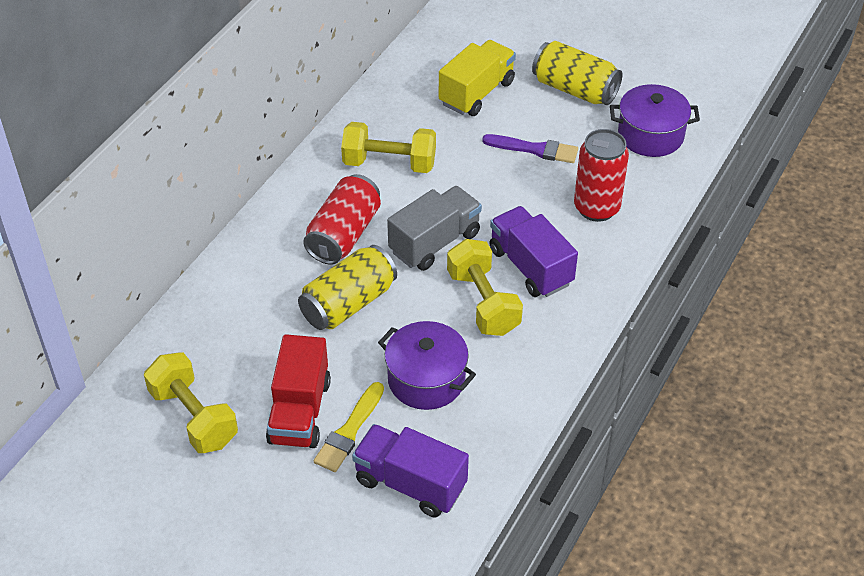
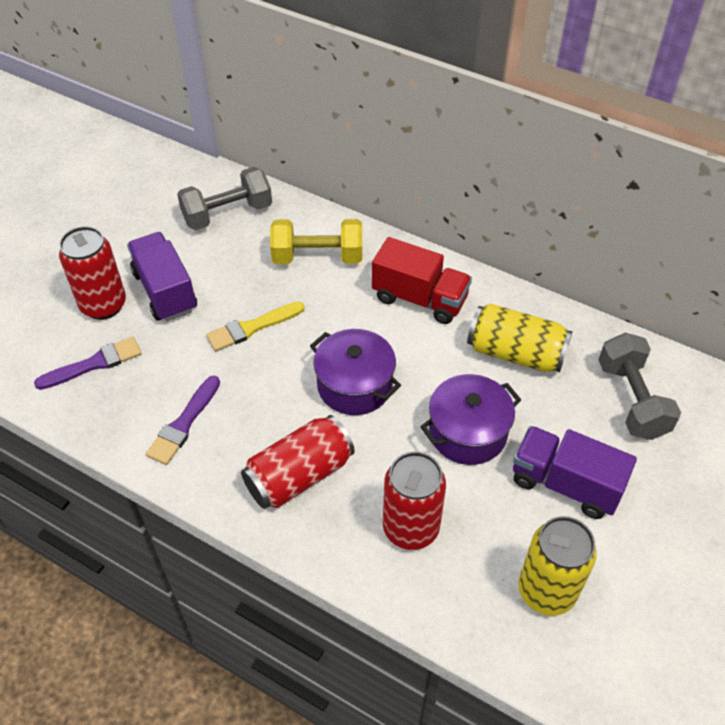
grey dumbbell: 0 -> 2
grey truck: 1 -> 0
purple brush: 1 -> 2
red can: 2 -> 3
yellow dumbbell: 3 -> 1
yellow truck: 1 -> 0

